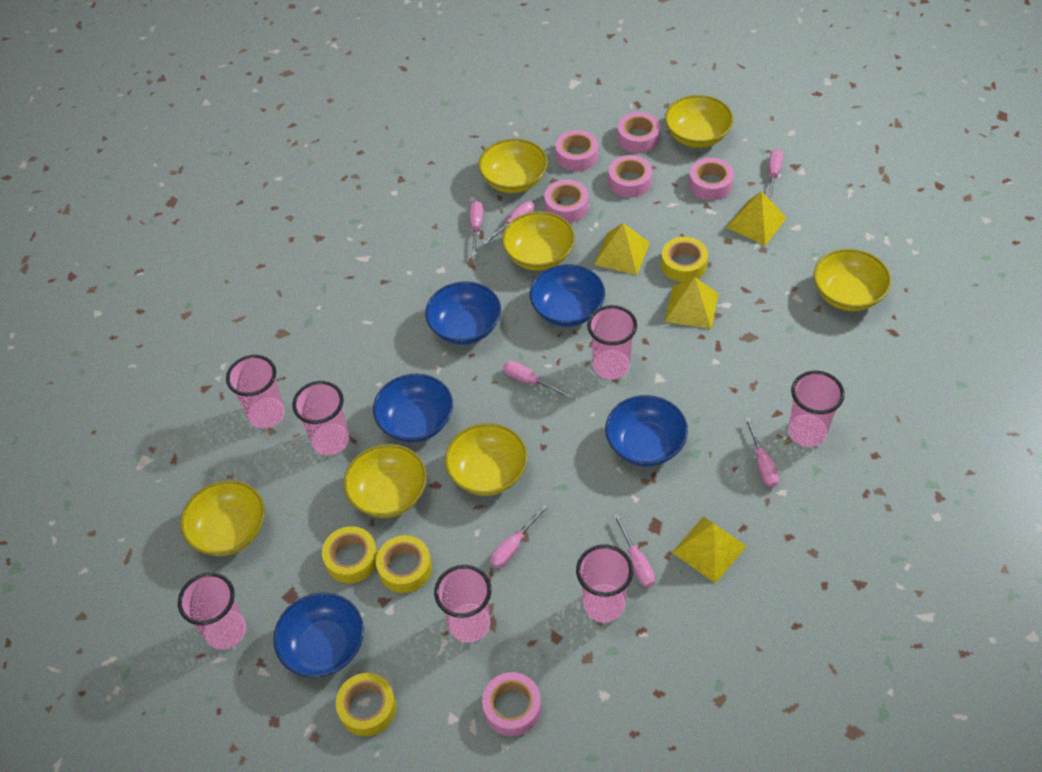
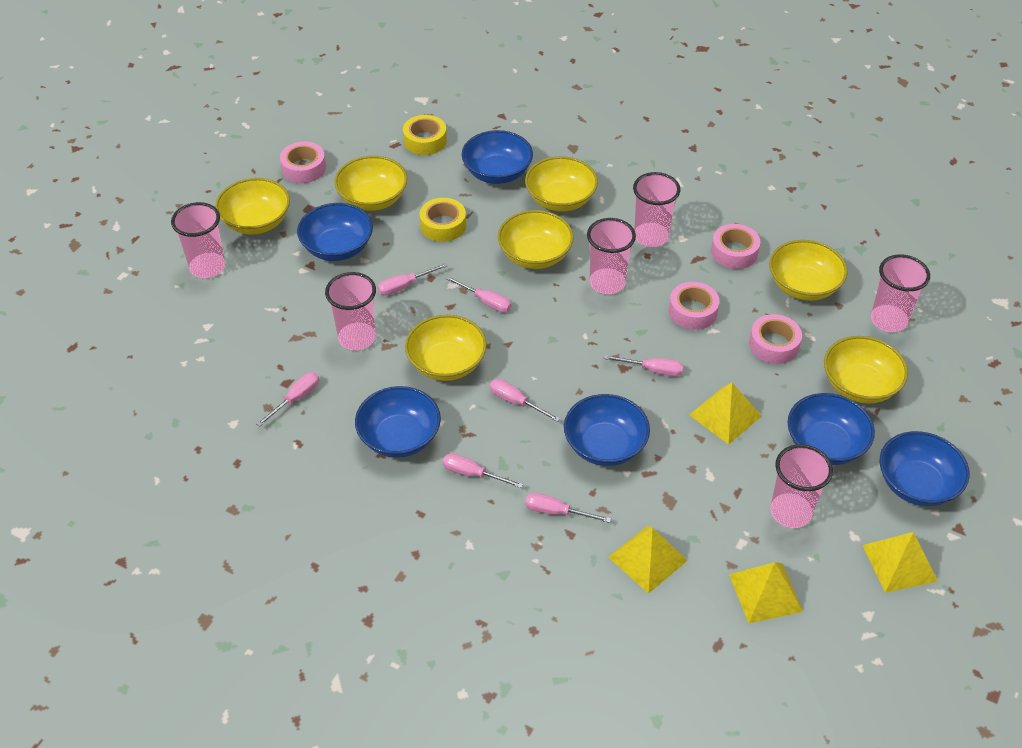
blue bowl: 5 -> 6
pink cup: 7 -> 6
pink tape: 6 -> 4
yellow tape: 4 -> 2

